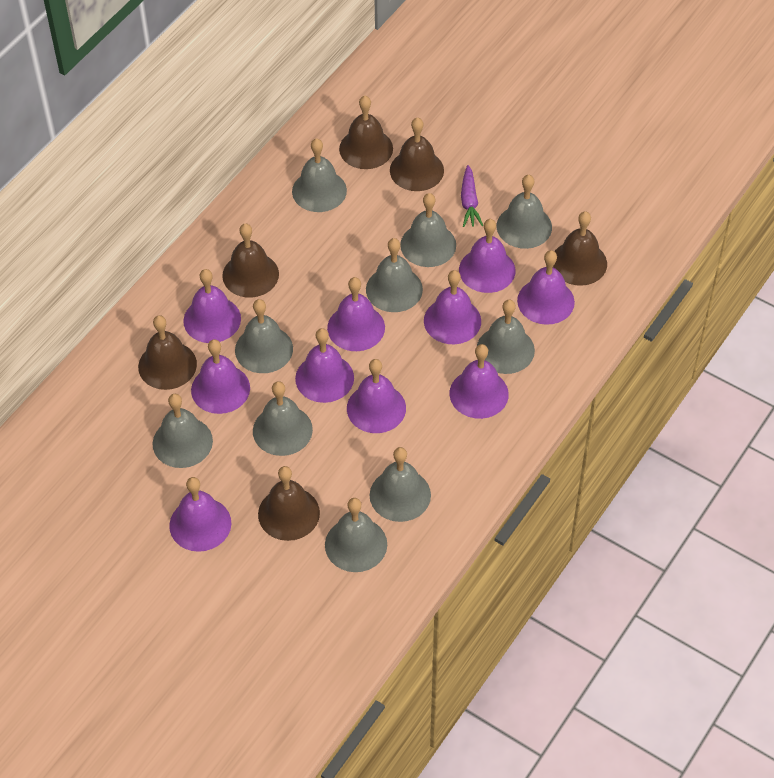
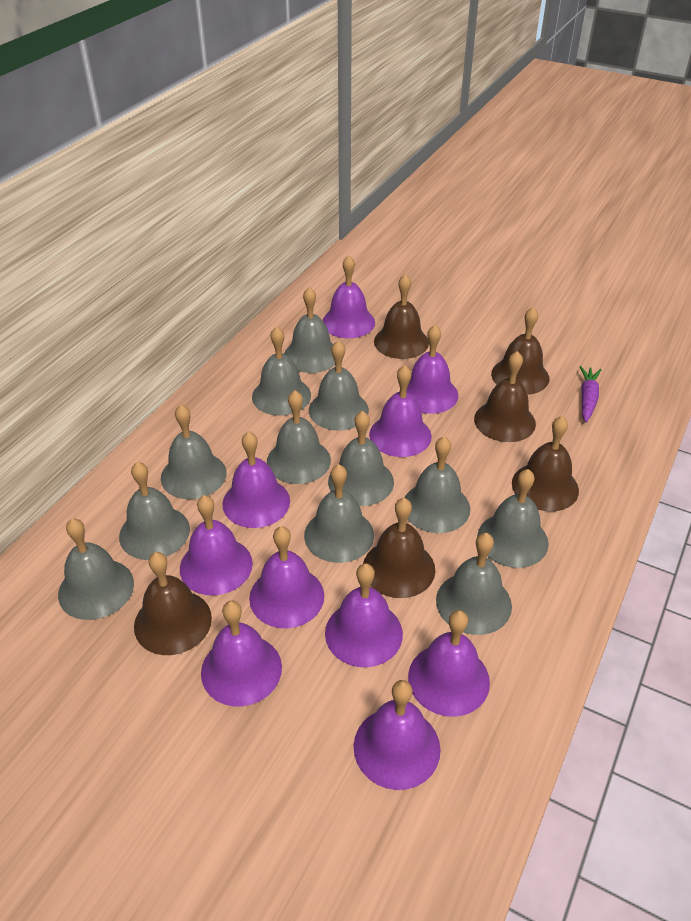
grey bell: 10 -> 12

